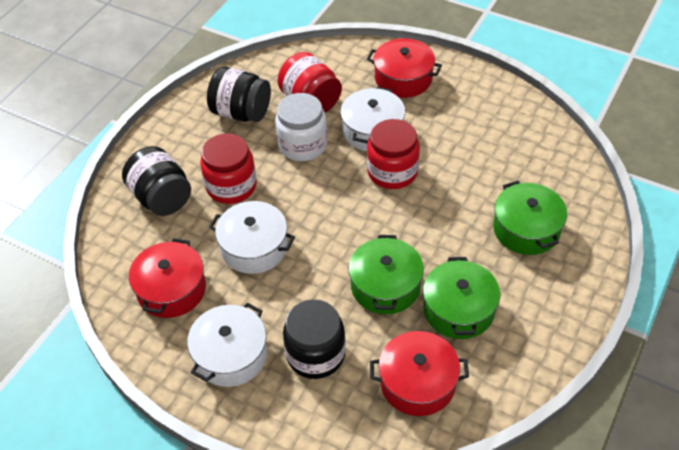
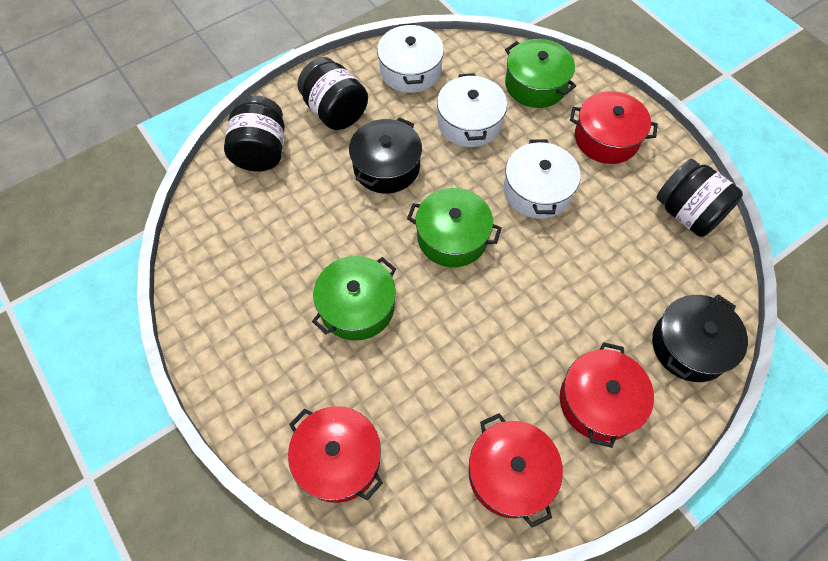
black pot: 0 -> 2
red jar: 3 -> 0
red pot: 3 -> 4
white jar: 1 -> 0

